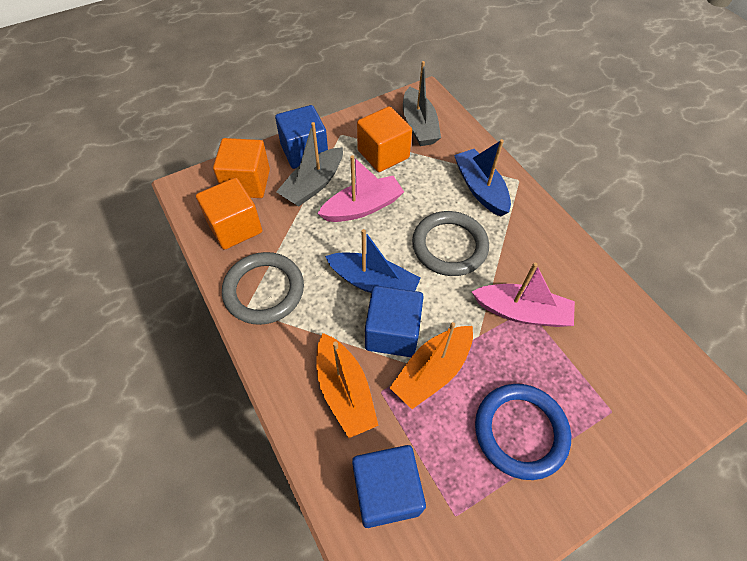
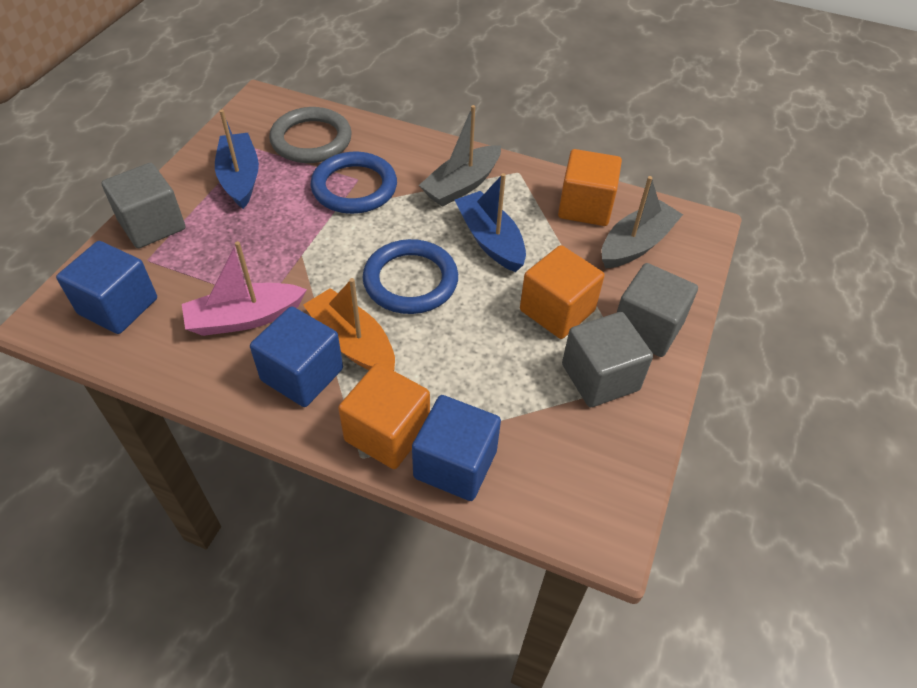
blue ring: 1 -> 2
grey cube: 0 -> 3
grey ring: 2 -> 1
orange boat: 2 -> 1
pink boat: 2 -> 1

